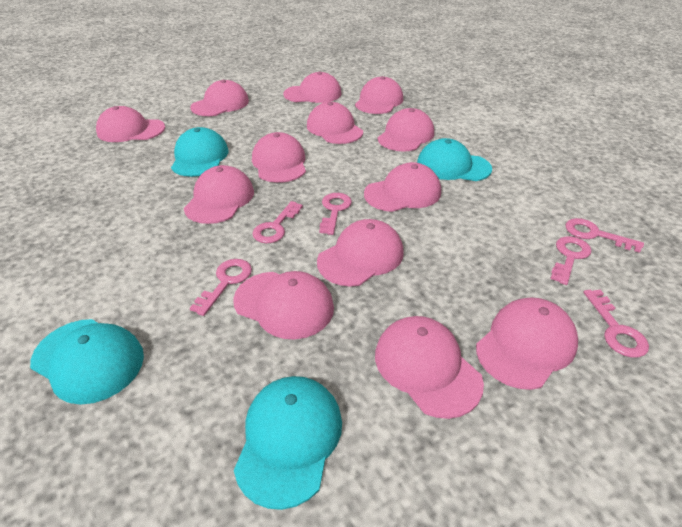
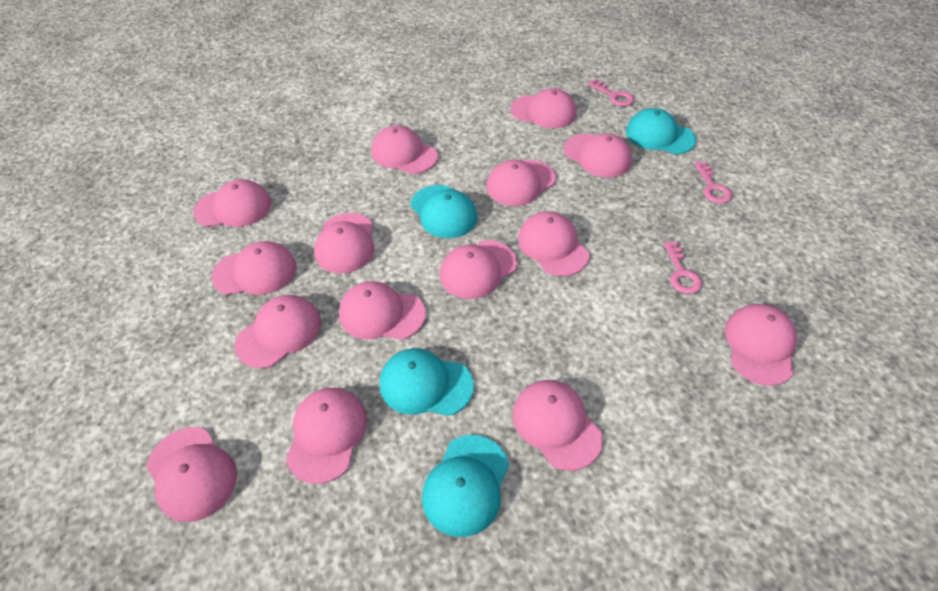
pink cap: 13 -> 15
pink key: 6 -> 3

